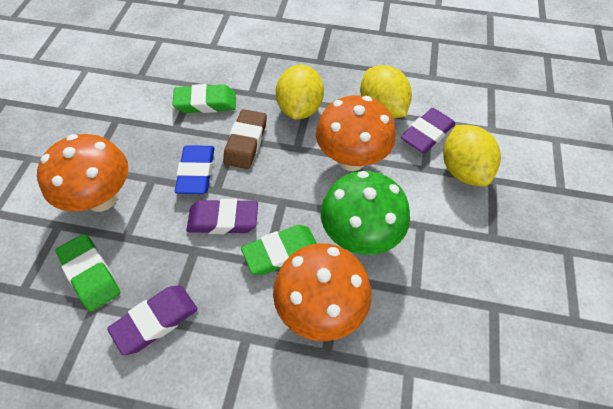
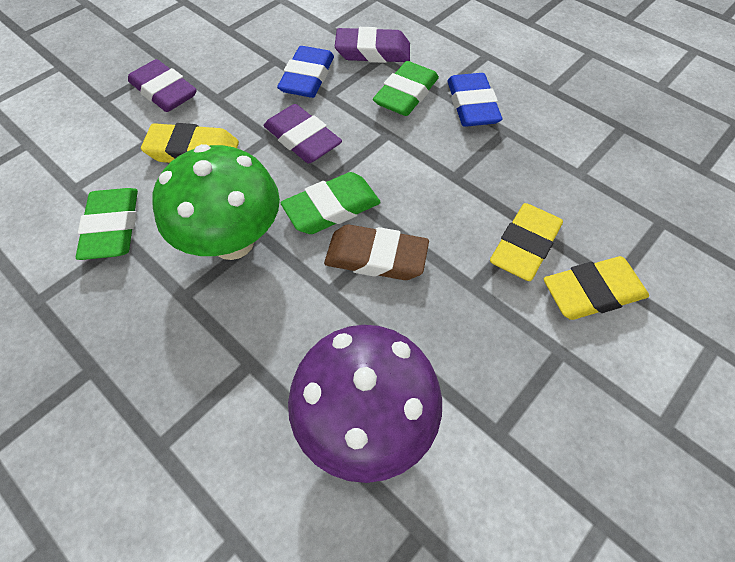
blue eraser: 1 -> 2
orange mushroom: 3 -> 0
purple mushroom: 0 -> 1
yellow eraser: 0 -> 3
yellow lemon: 3 -> 0

